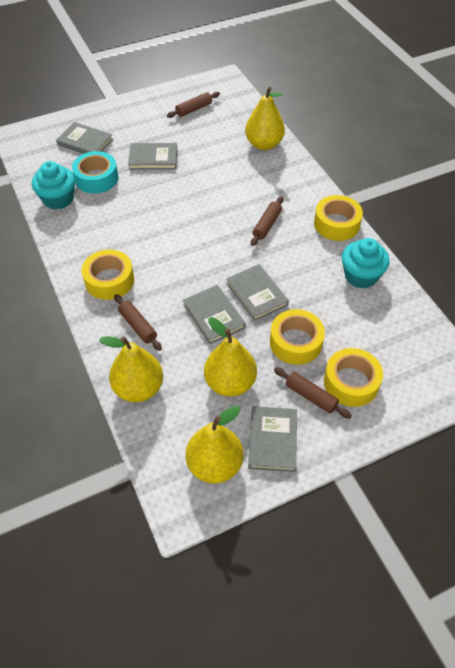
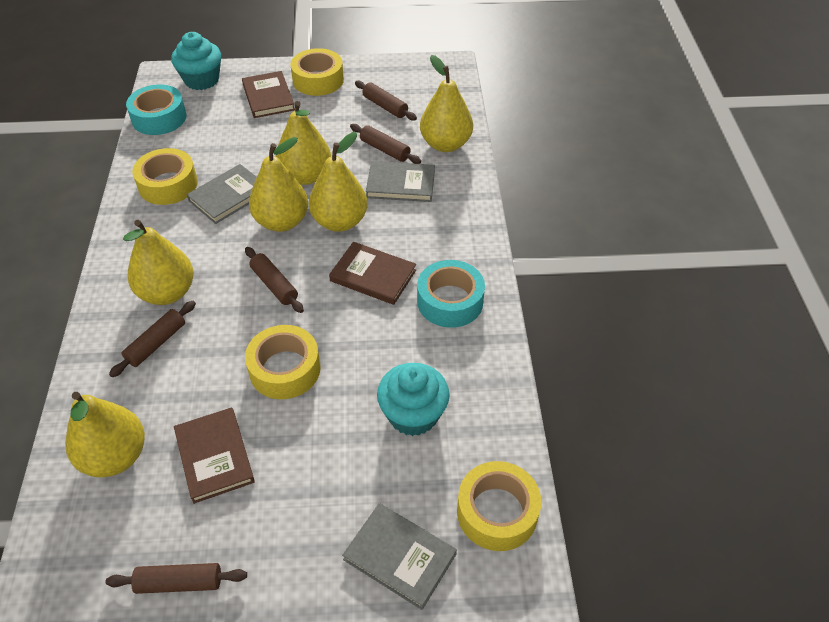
brown book: 0 -> 3
brown rolling pin: 4 -> 5
grey book: 5 -> 3
turquoise tape: 1 -> 2
yellow pear: 4 -> 6

